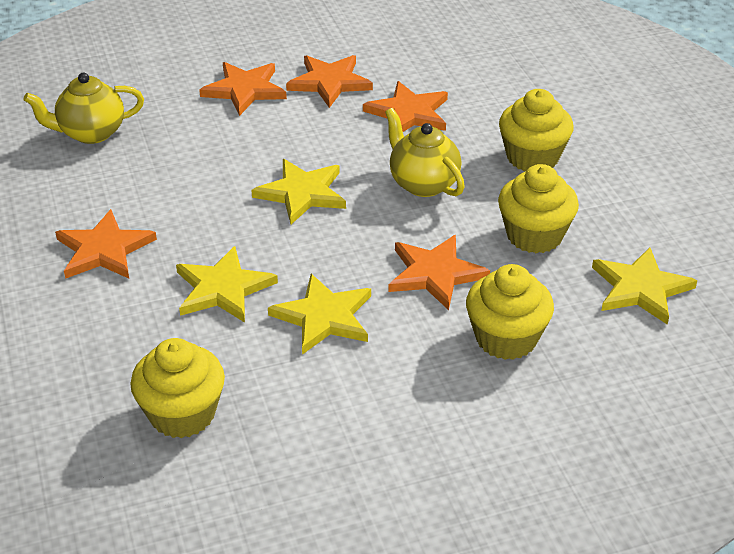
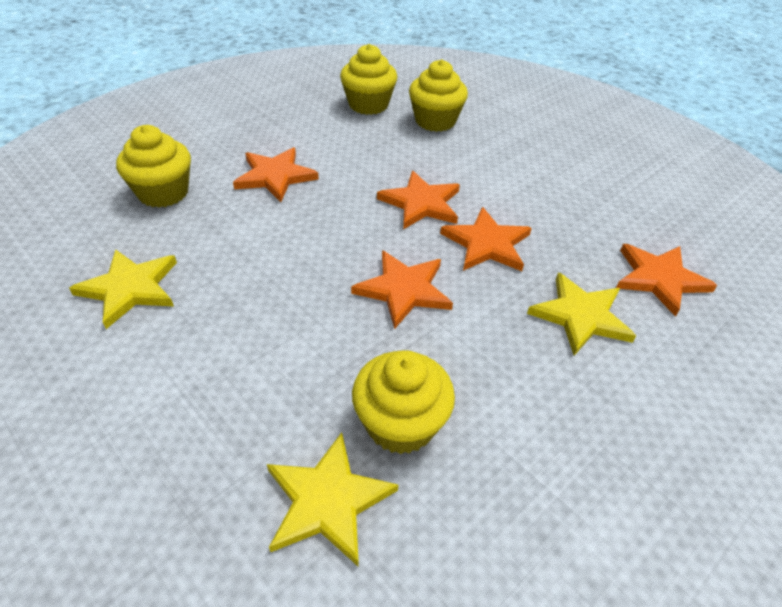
yellow star: 4 -> 3
yellow teapot: 2 -> 0

